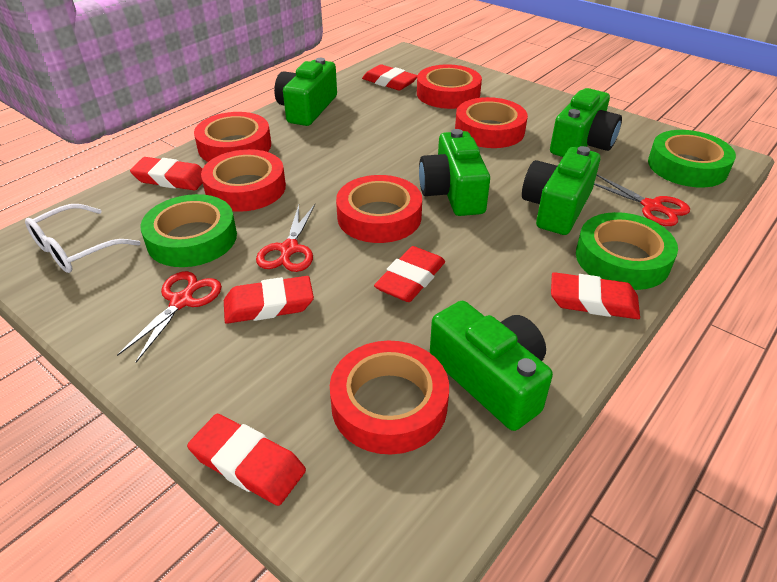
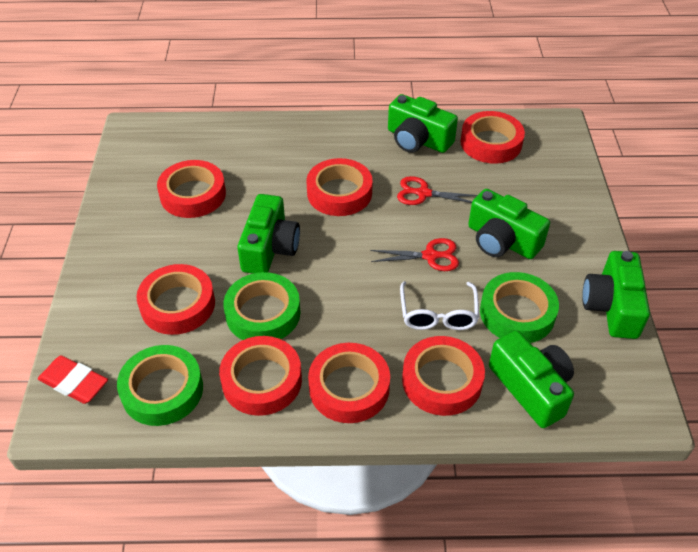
red eraser: 6 -> 1
red scissors: 3 -> 2
red tape: 6 -> 7

